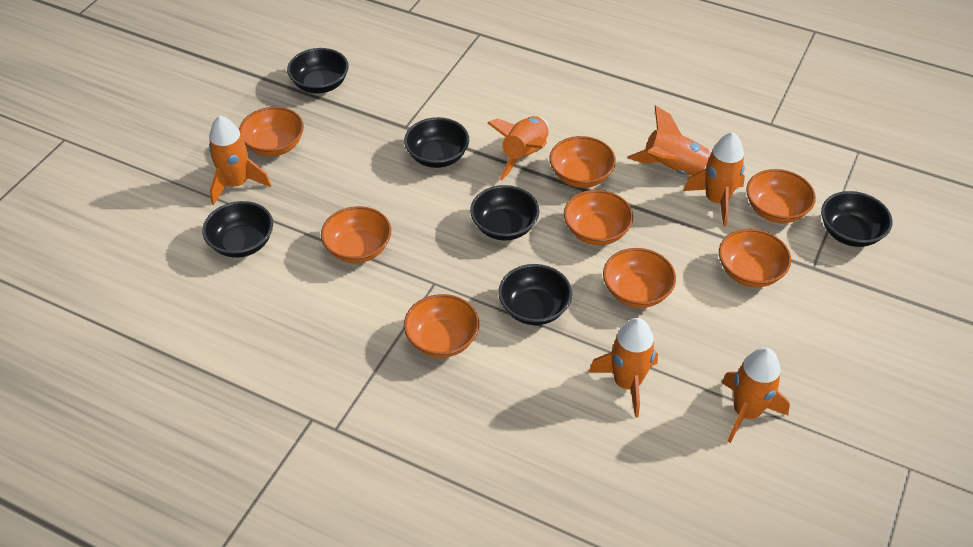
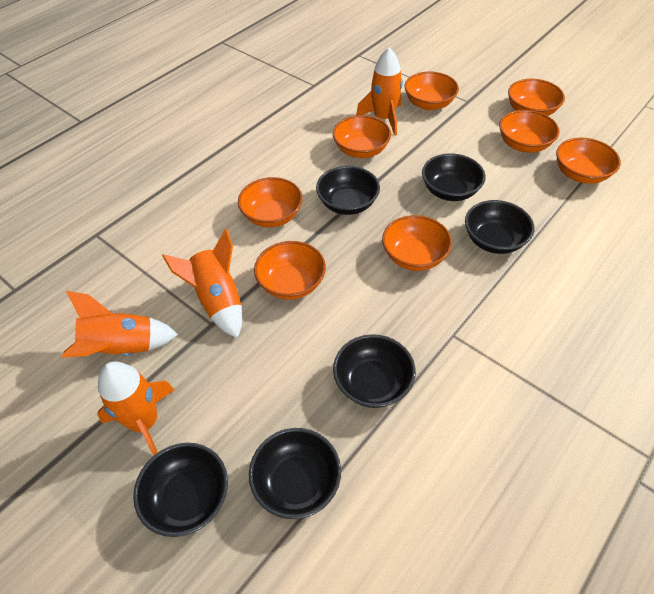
orange rocket: 6 -> 4

